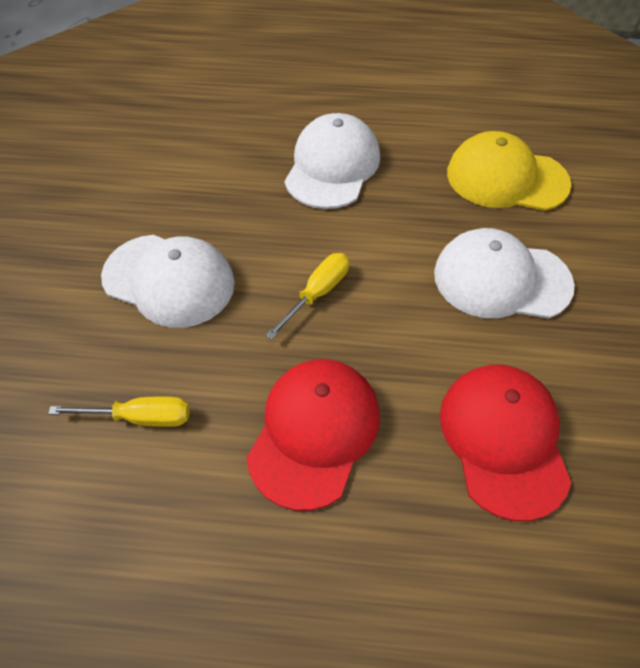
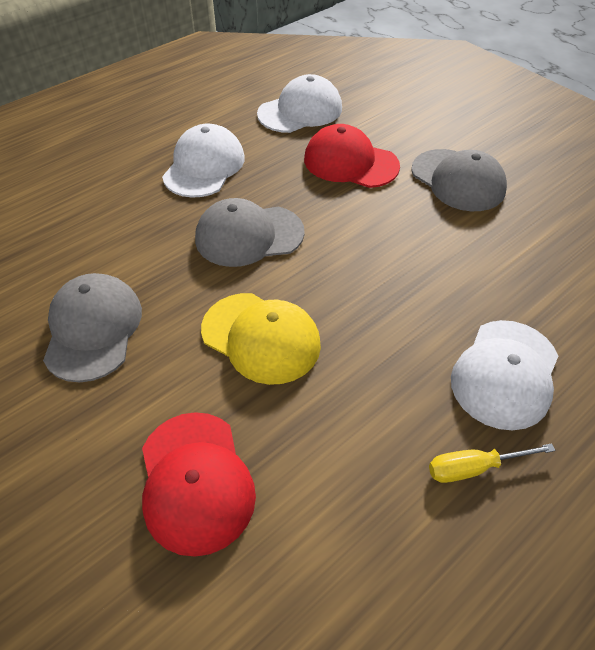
grey cap: 0 -> 3
yellow screwdriver: 2 -> 1

